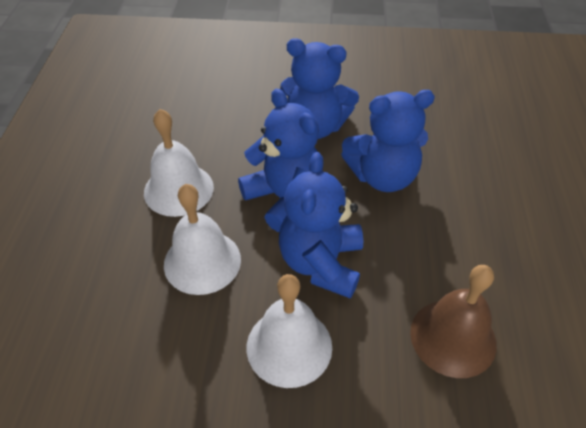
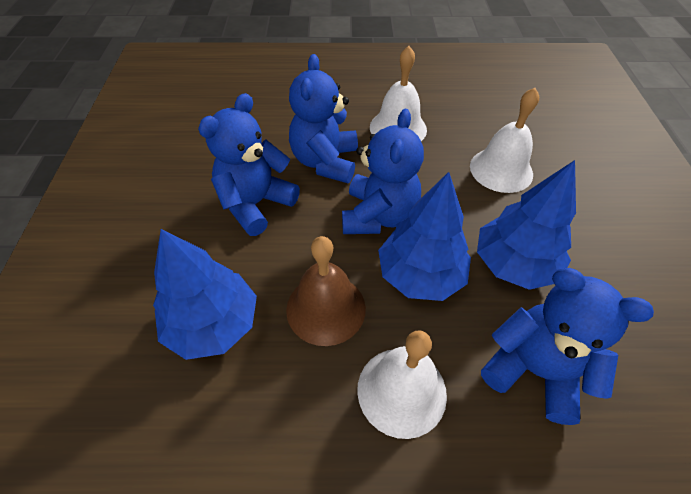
blue tree: 0 -> 3

